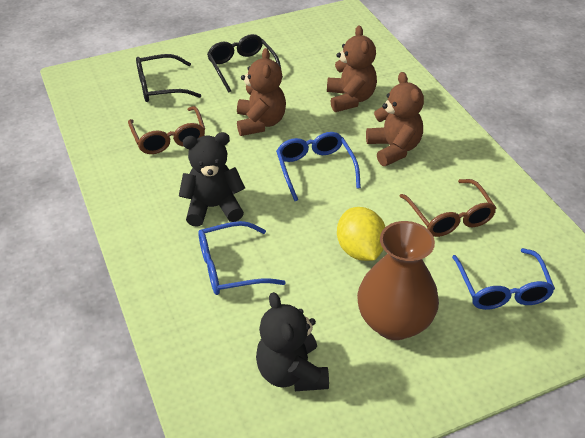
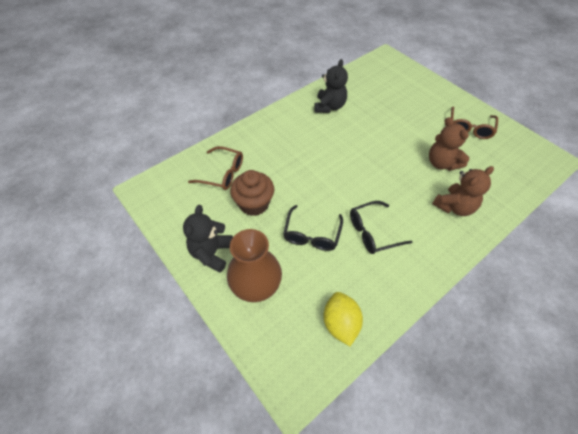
blue glasses: 3 -> 0
brown cupcake: 0 -> 1
brown teddy bear: 3 -> 2

